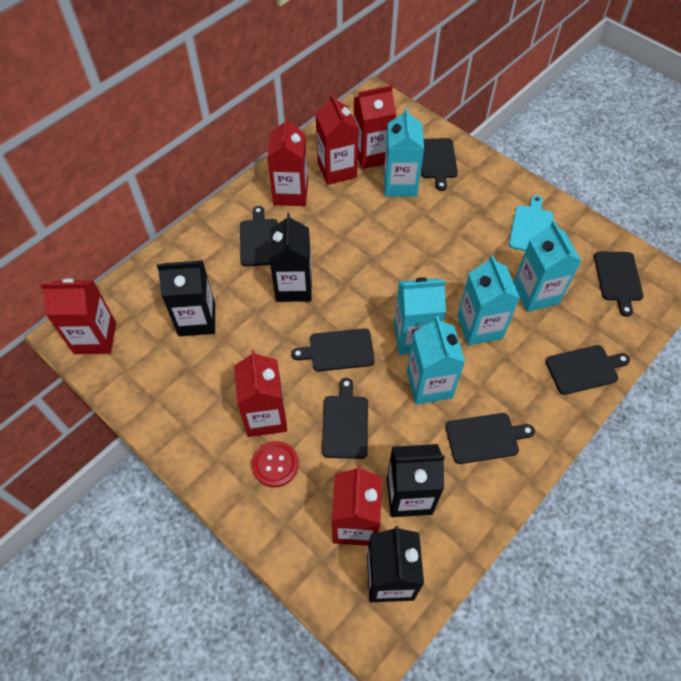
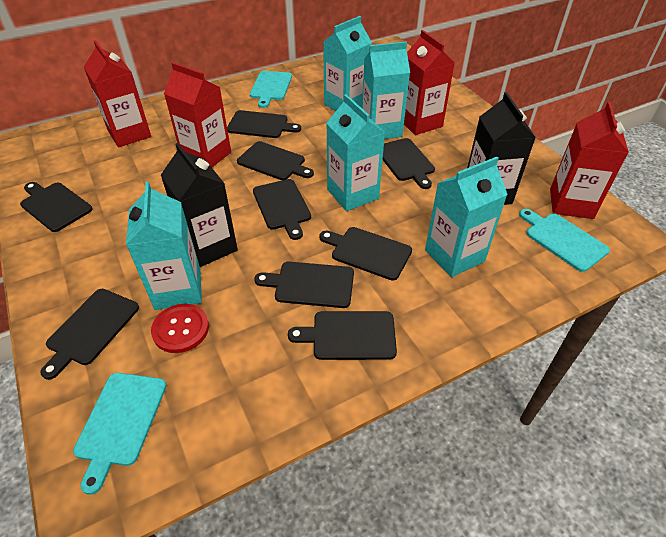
black carton: 4 -> 2
black cutting board: 7 -> 9
red carton: 6 -> 4
turquoise cutting board: 1 -> 3

